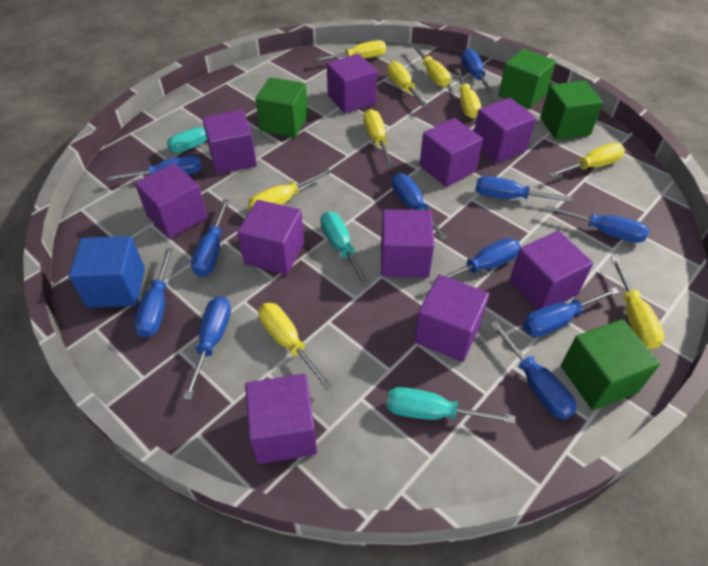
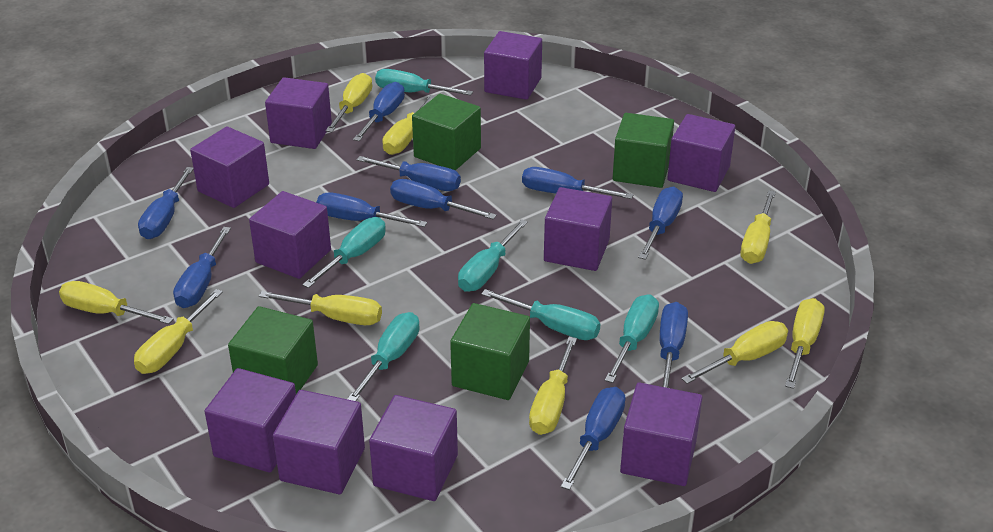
blue cube: 1 -> 0
blue screwdriver: 11 -> 10
turquoise screwdriver: 3 -> 6

